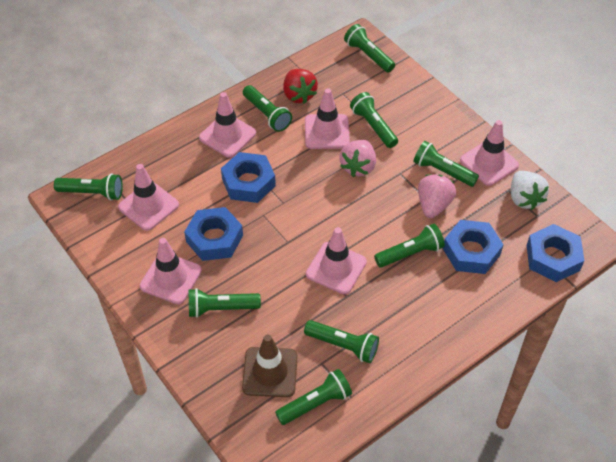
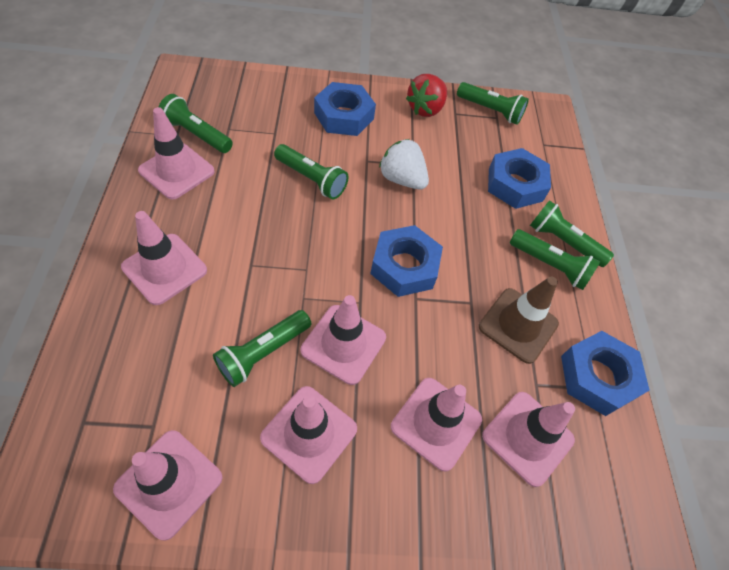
green flashlight: 9 -> 6
pink strawberry: 2 -> 0
pink traffic cone: 6 -> 7

